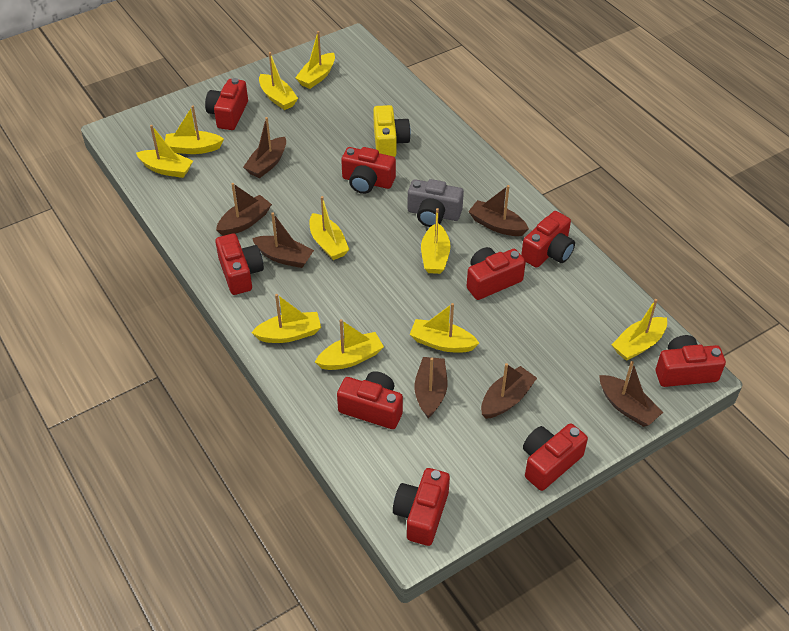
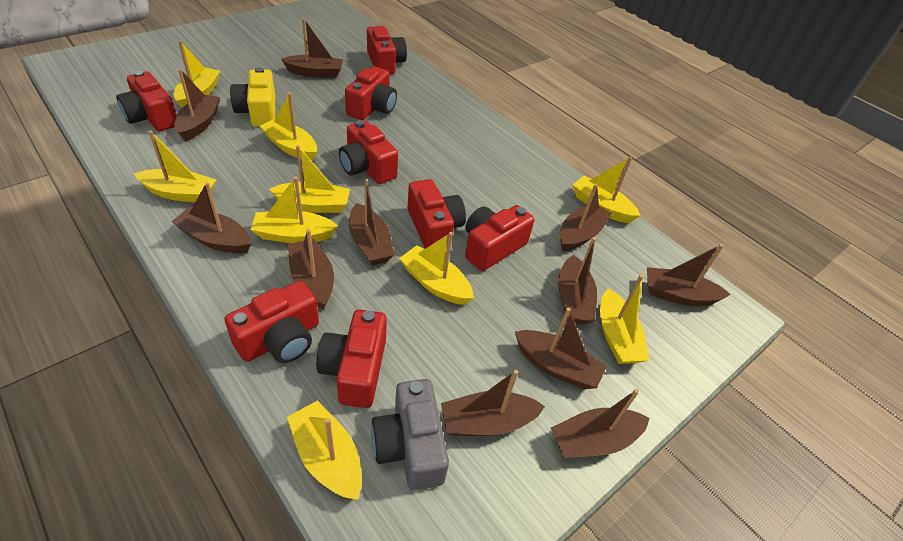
brown boat: 7 -> 11
red camera: 9 -> 8
yellow boat: 10 -> 9

